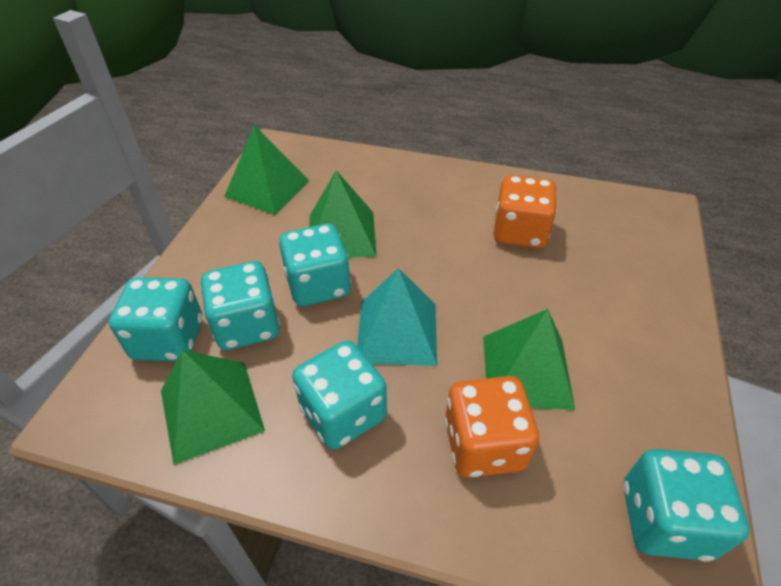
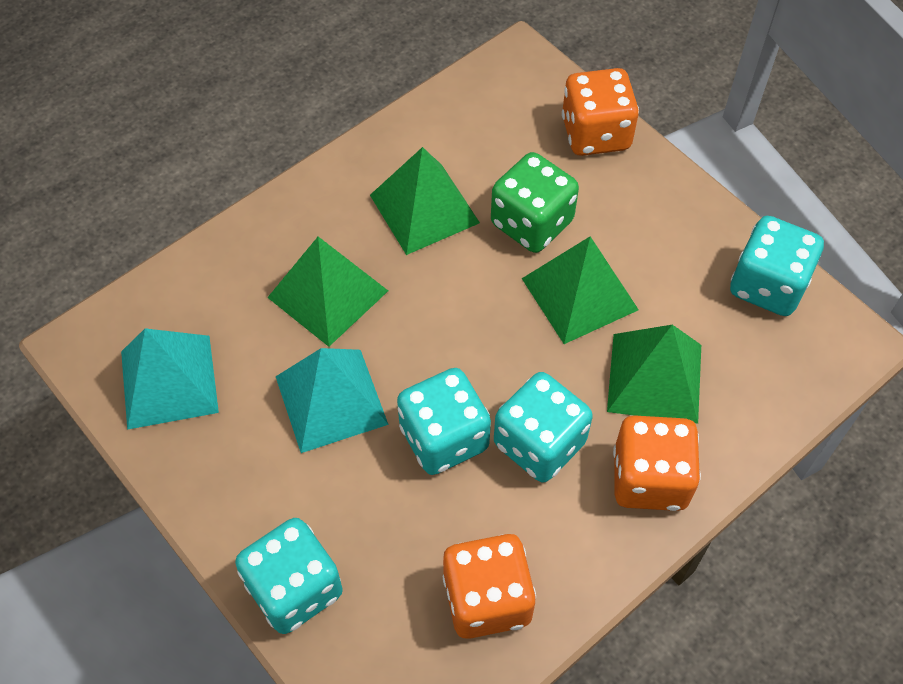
green dice: 0 -> 1
orange dice: 2 -> 3
turquoise dice: 5 -> 4
turquoise pyramid: 1 -> 2

